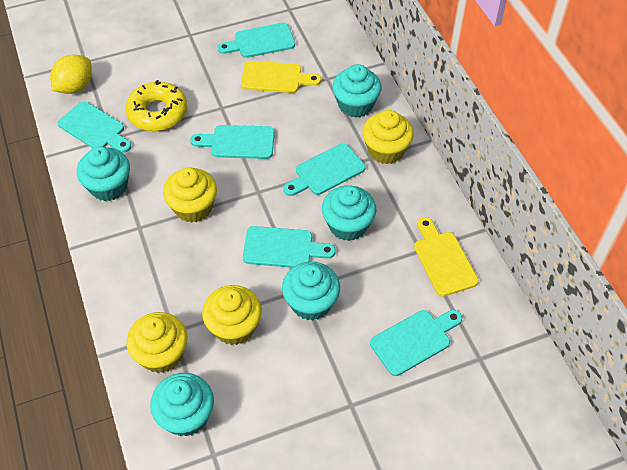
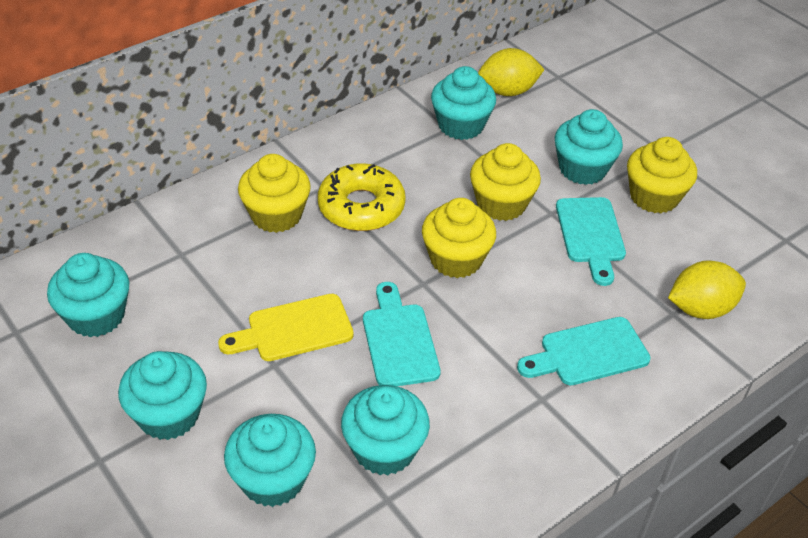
turquoise cupcake: 5 -> 6
turquoise cutting board: 6 -> 3
yellow cutting board: 2 -> 1
yellow lemon: 1 -> 2

